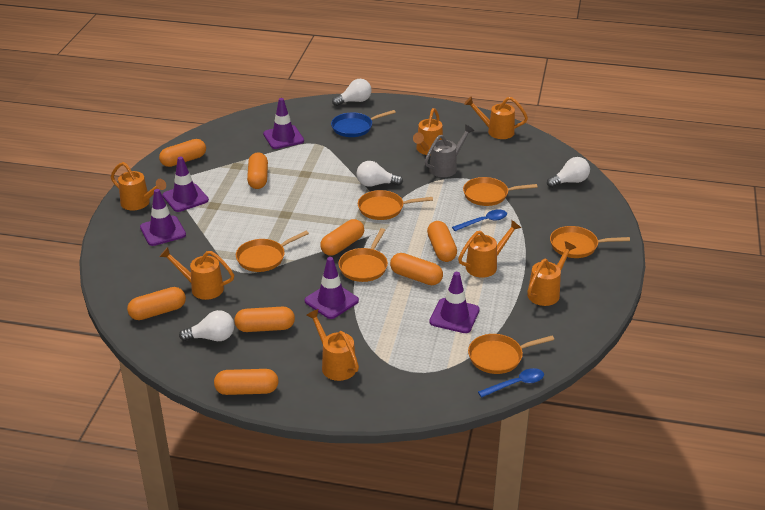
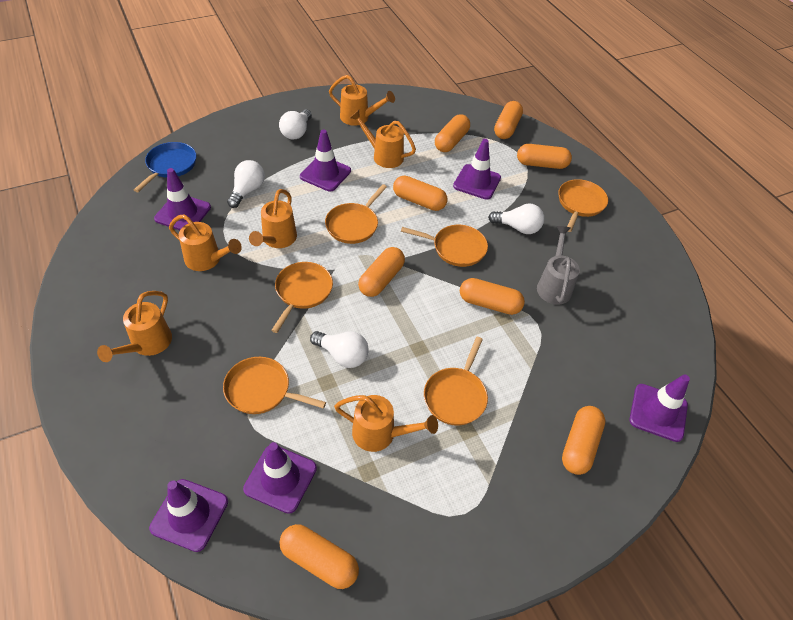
blue spoon: 2 -> 0
orange watering can: 7 -> 6
purple traffic cone: 5 -> 6

